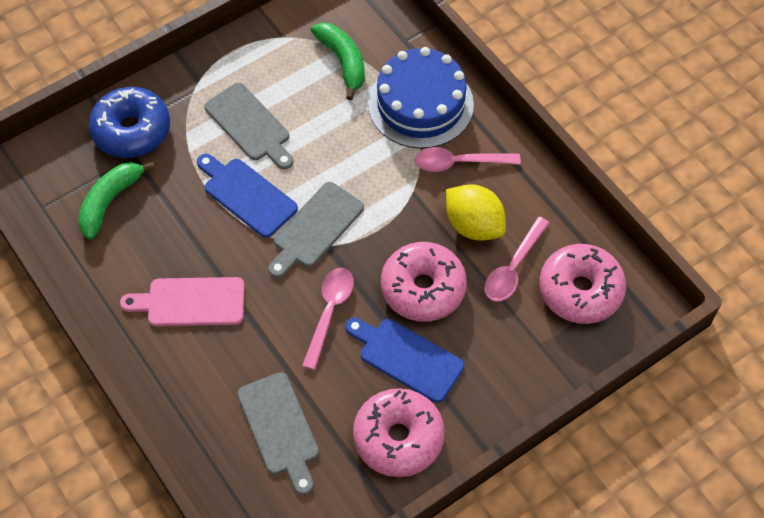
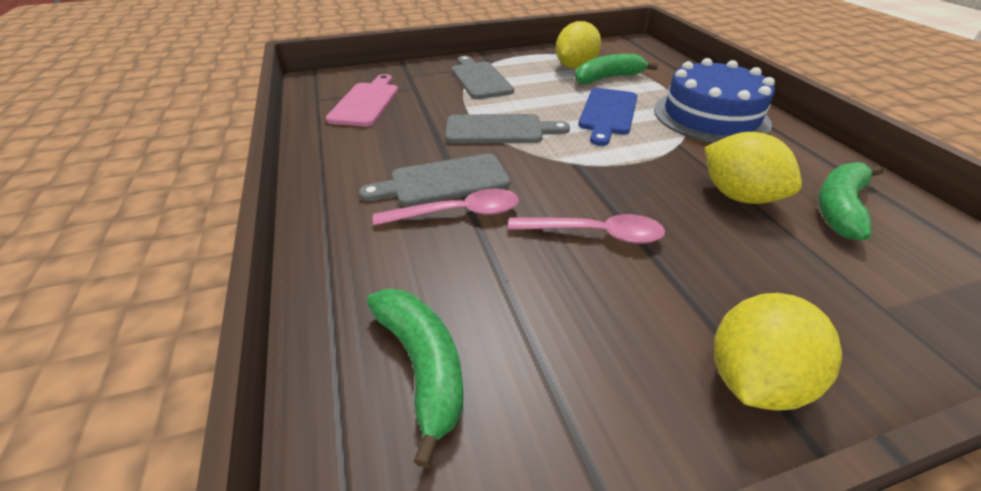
blue cutting board: 2 -> 1
blue donut: 1 -> 0
green banana: 2 -> 3
pink donut: 3 -> 0
pink spoon: 3 -> 2
yellow lemon: 1 -> 3

